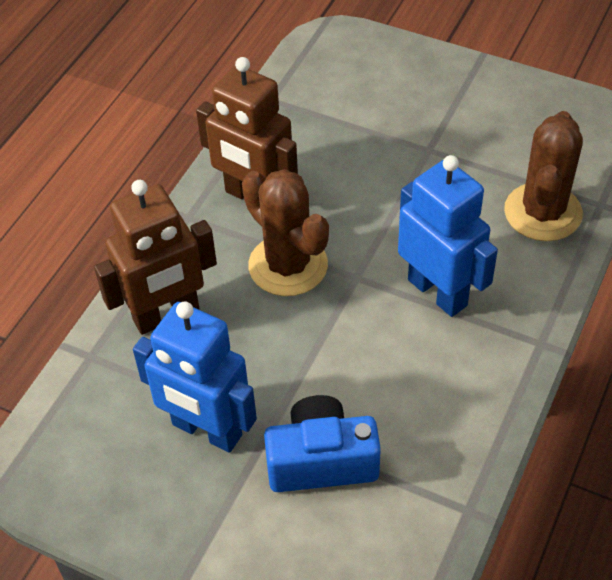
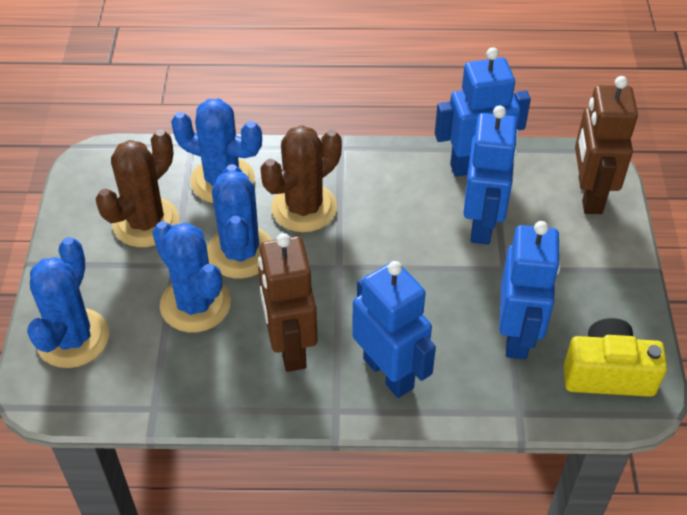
blue cactus: 0 -> 4
blue camera: 1 -> 0
blue robot: 2 -> 4
yellow camera: 0 -> 1

